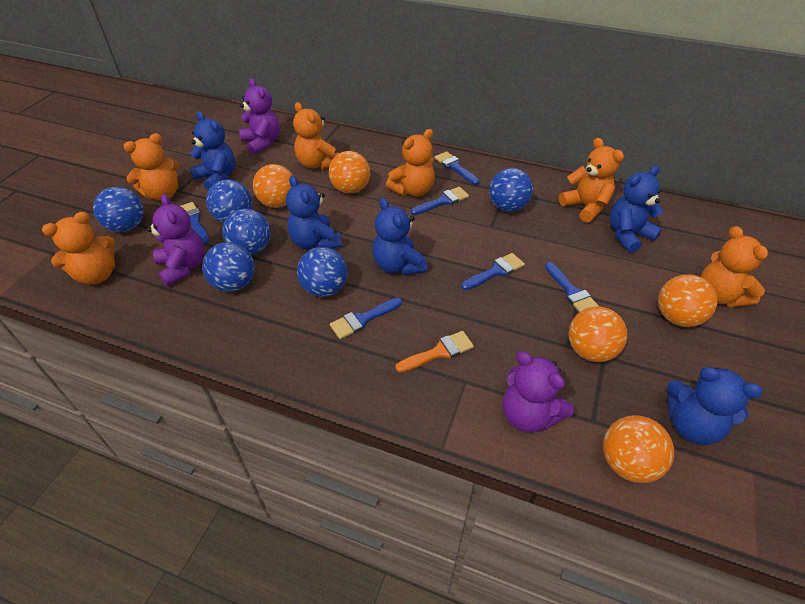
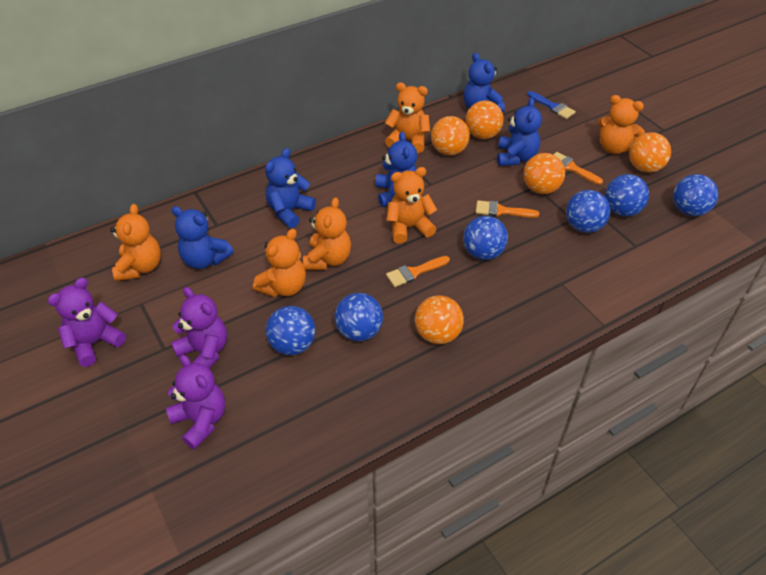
blue brush: 6 -> 1
orange brush: 1 -> 3

